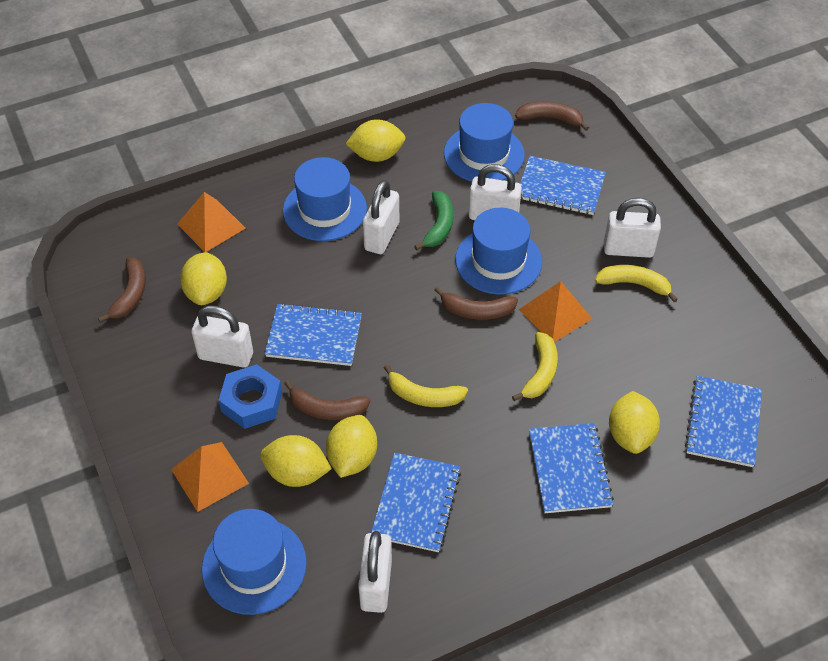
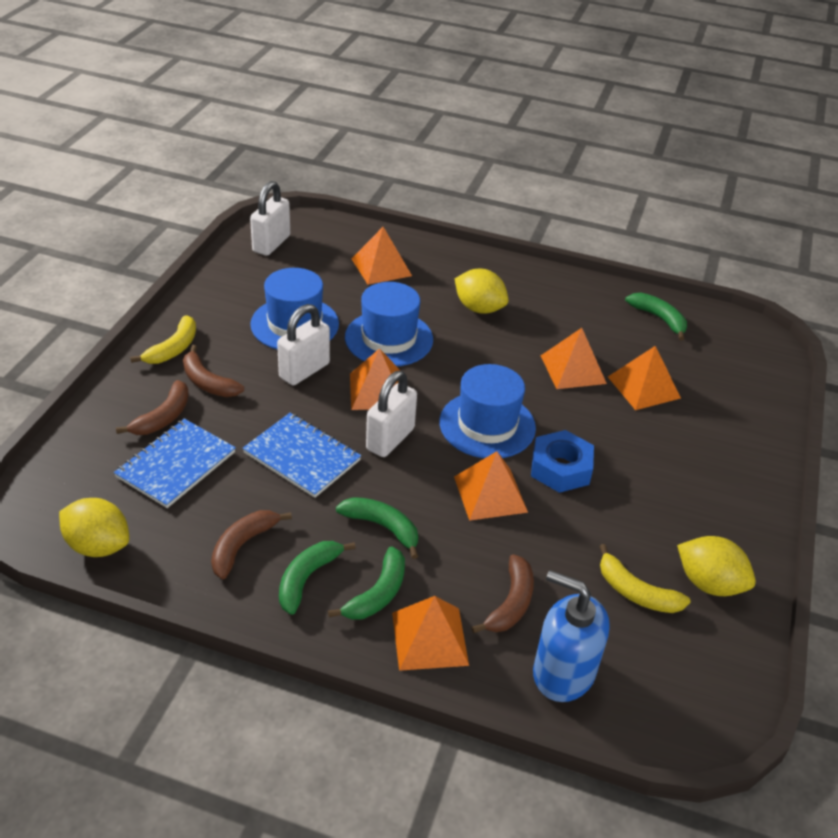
blue hat: 4 -> 3
blue notebook: 5 -> 2
blue soap dispenser: 0 -> 1
green banana: 1 -> 4
orange pyramid: 3 -> 6
white padlock: 5 -> 3
yellow banana: 3 -> 2
yellow lemon: 5 -> 3

